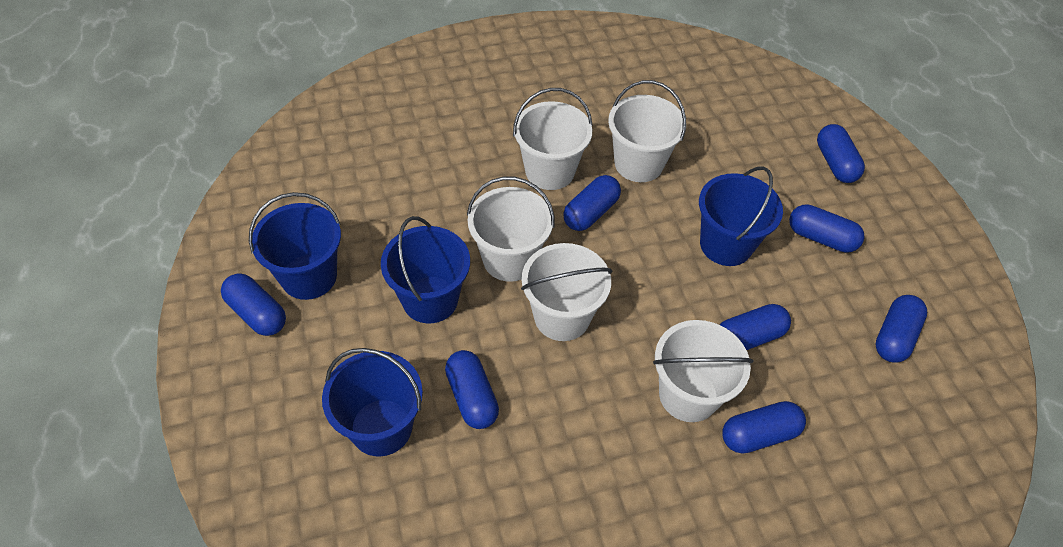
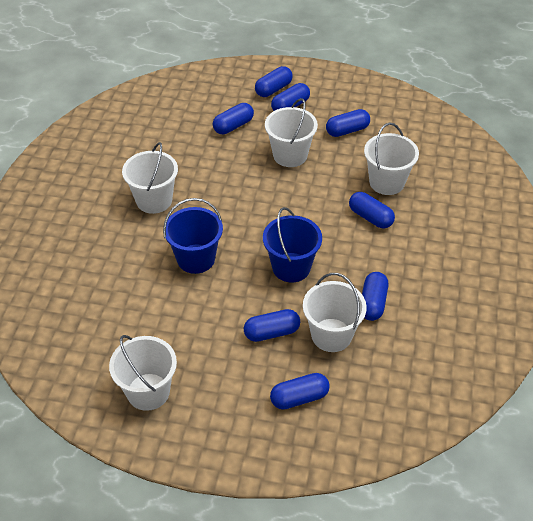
blue bucket: 4 -> 2

